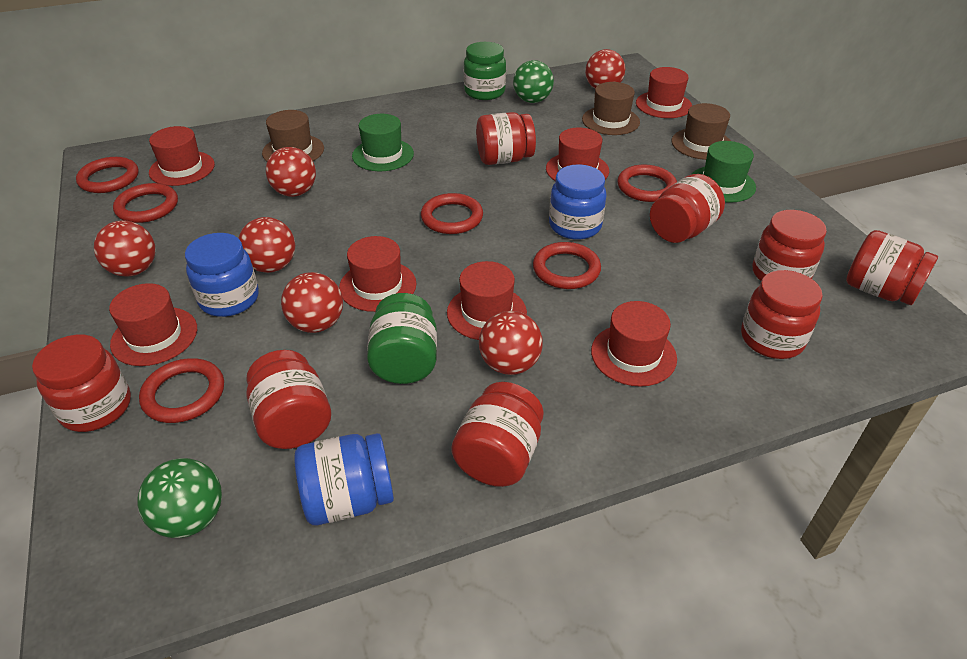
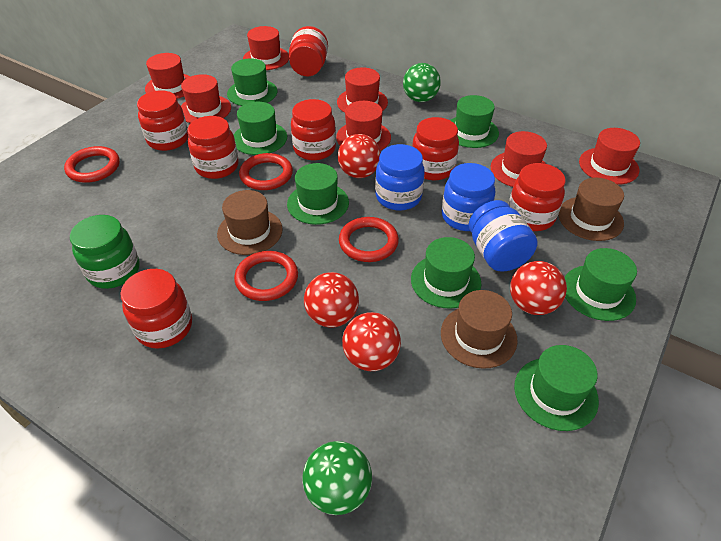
green hat: 2 -> 7
green jar: 2 -> 1
red ball: 6 -> 4
red jar: 8 -> 7
red ring: 6 -> 4

